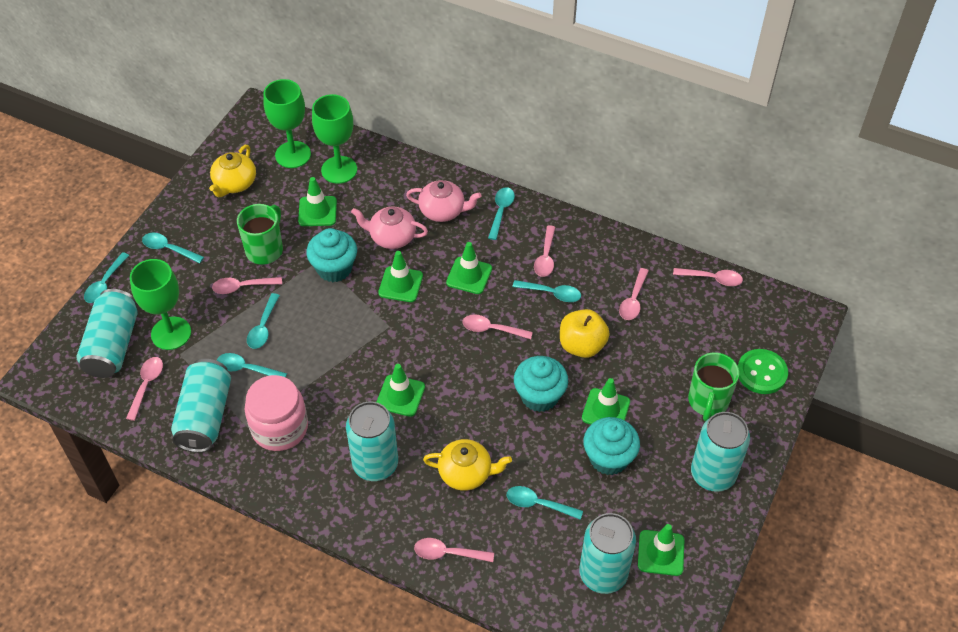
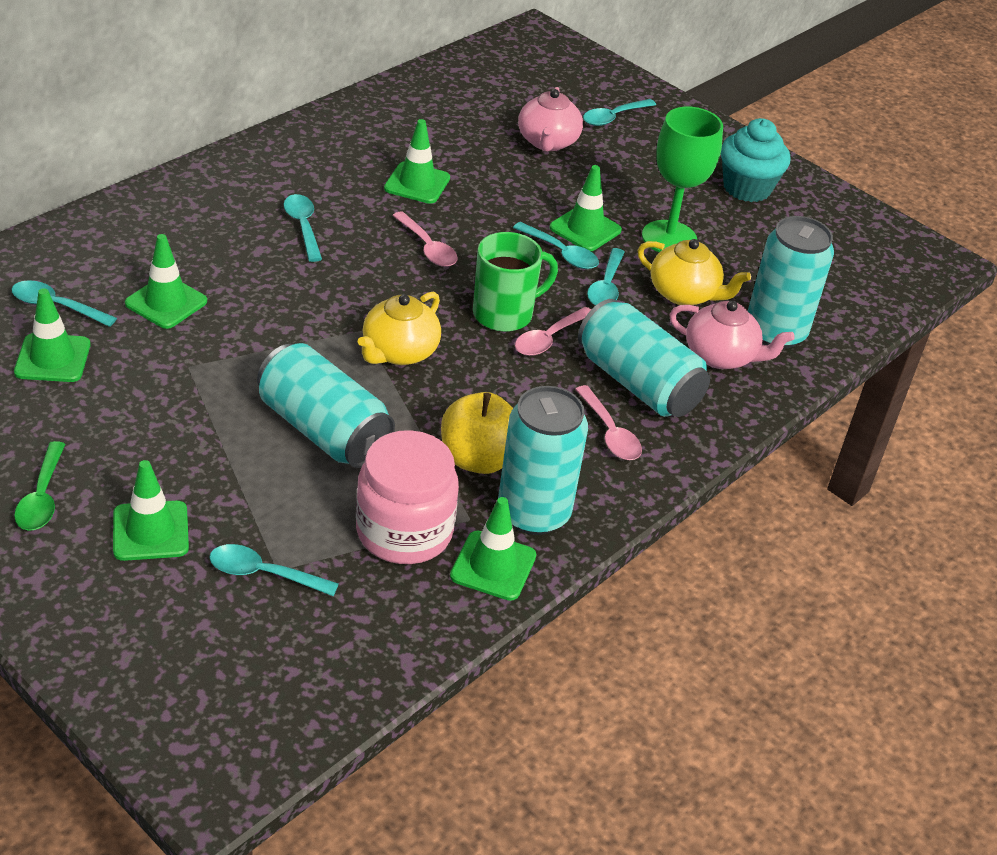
green button: 1 -> 0
green goblet: 3 -> 1
green mug: 2 -> 1
green spoon: 0 -> 1
pink spoon: 7 -> 3
turquoise can: 5 -> 4
turquoise cupcake: 3 -> 1
turquoise spoon: 7 -> 6

